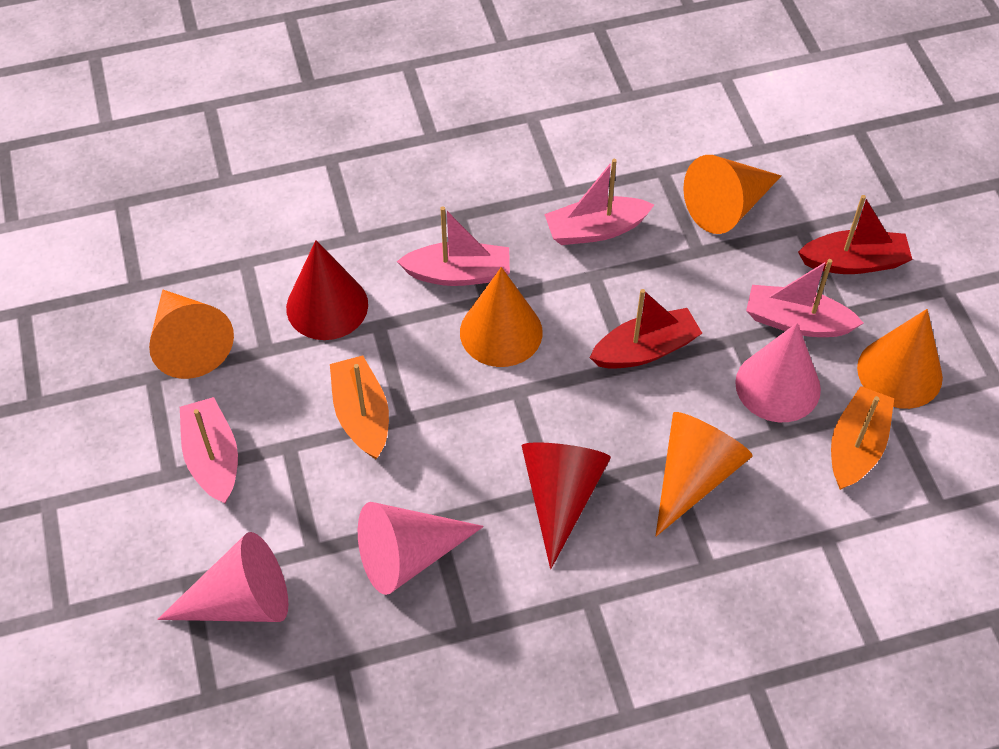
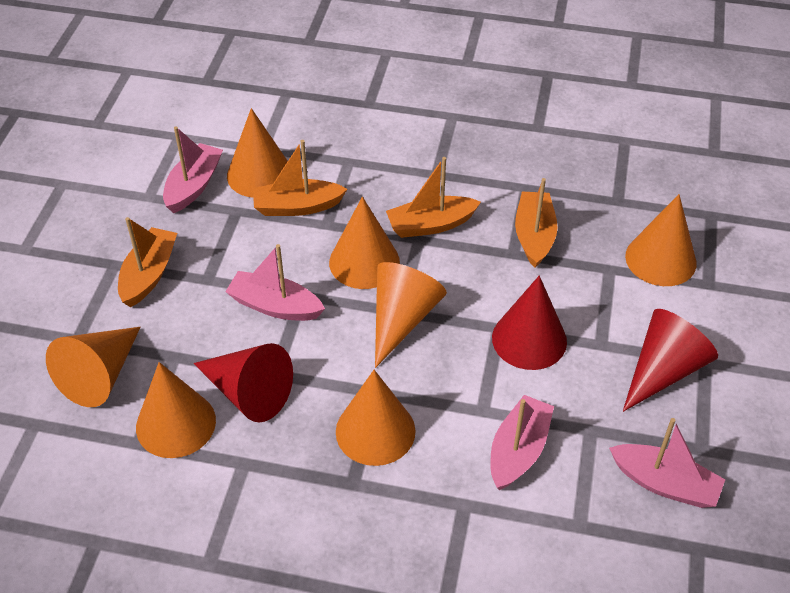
orange boat: 2 -> 4
orange cone: 5 -> 7
pink cone: 3 -> 0
red boat: 2 -> 0
red cone: 2 -> 3

